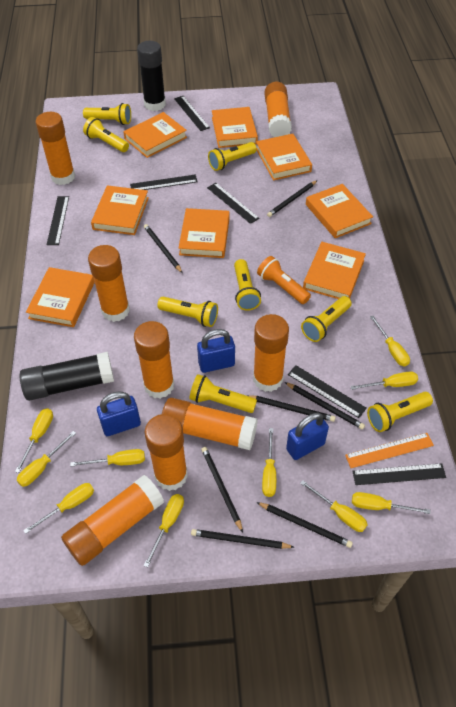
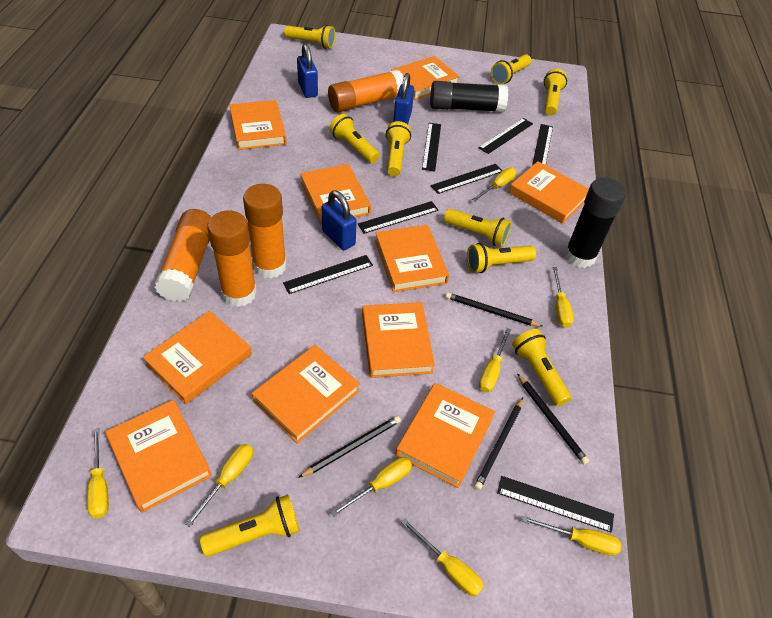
black pencil: 7 -> 4
black ruler: 6 -> 7
orange book: 8 -> 10
orange flashlight: 1 -> 0
orange glue stick: 8 -> 4
orange ruler: 1 -> 0
yellow flashlight: 8 -> 9
yellow screwdriver: 10 -> 8

